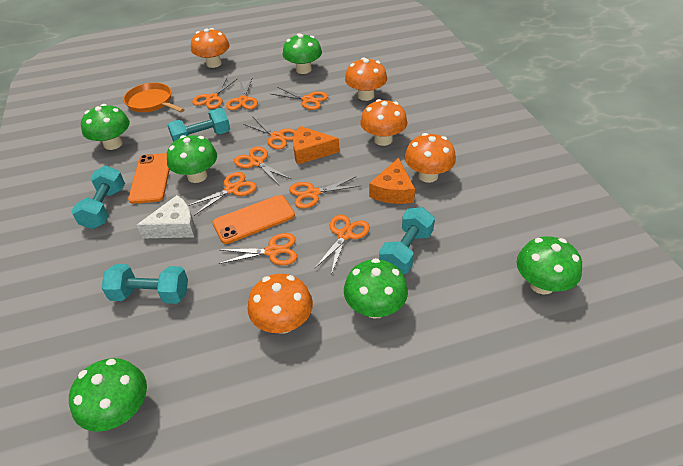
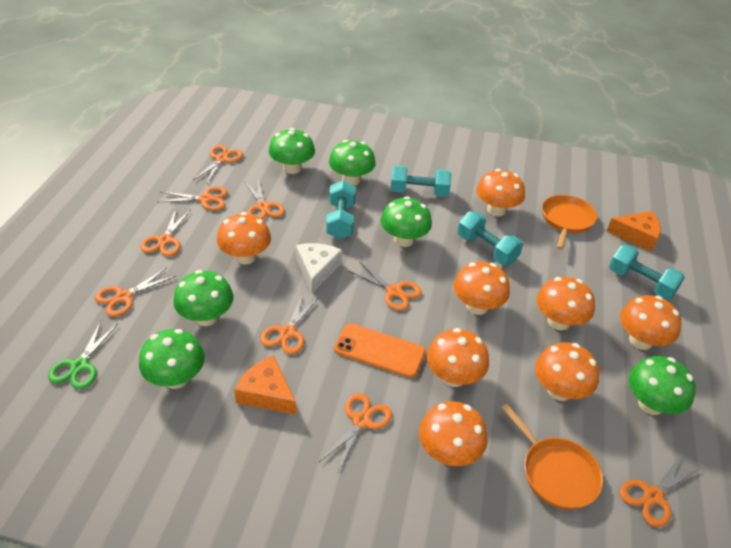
green scissors: 0 -> 1
orange mushroom: 5 -> 8
orange pan: 1 -> 2
orange phone: 2 -> 1

